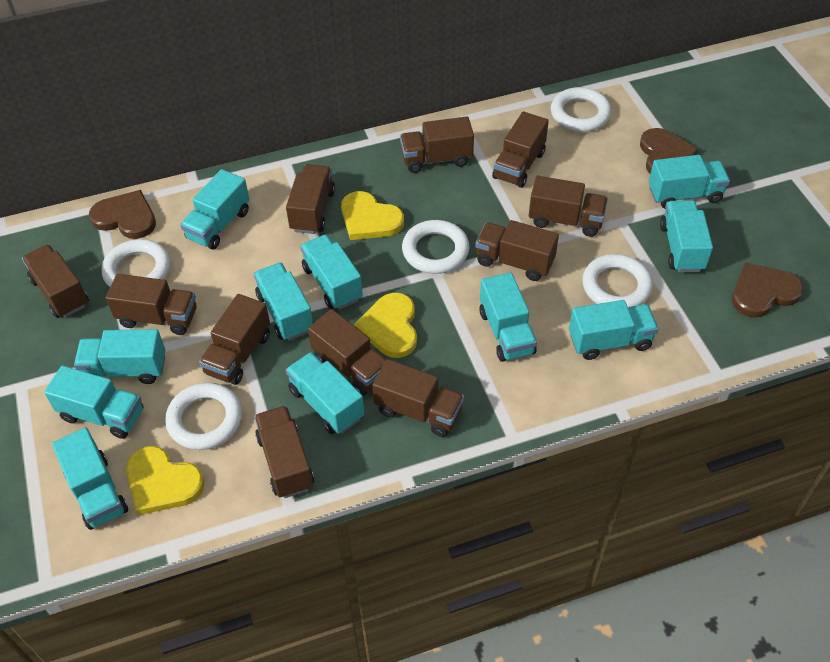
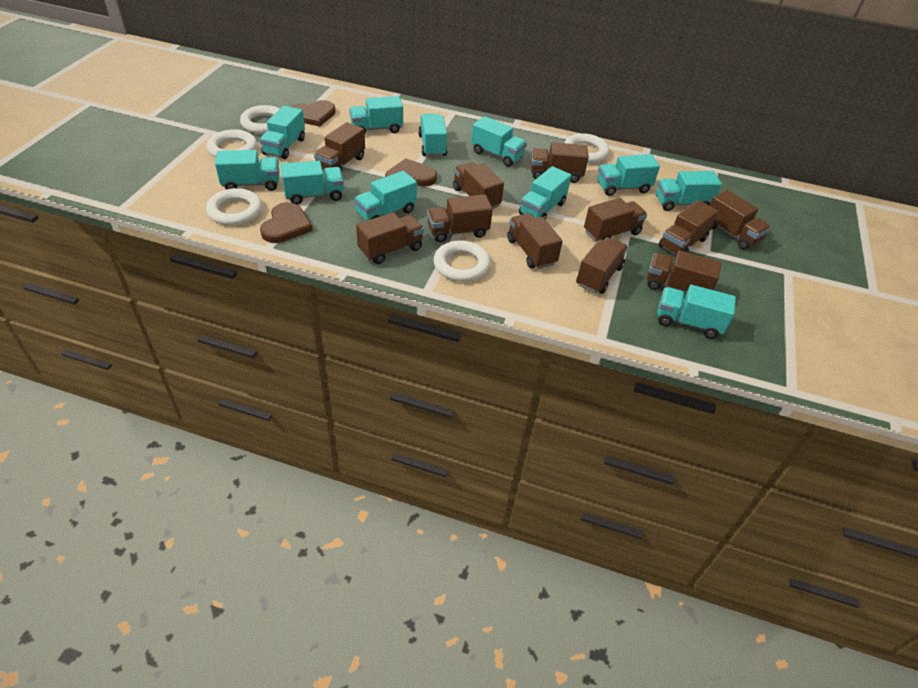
yellow heart: 3 -> 0

